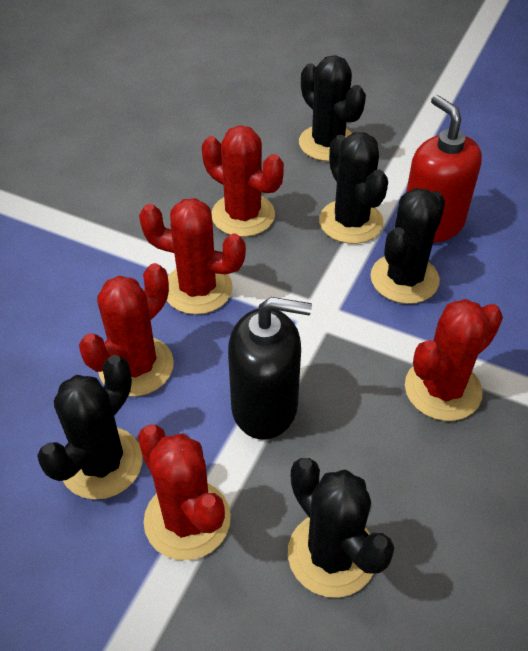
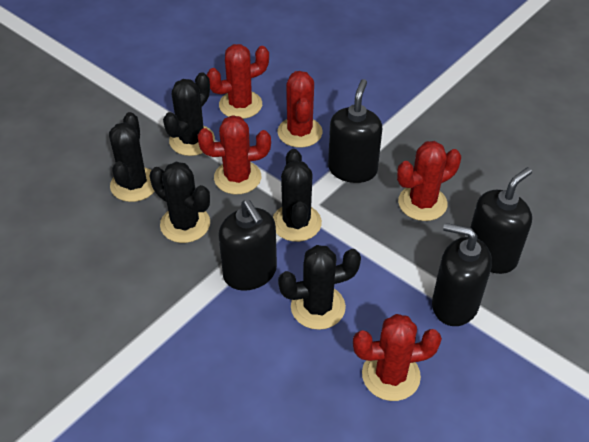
black soap dispenser: 1 -> 4
red soap dispenser: 1 -> 0

